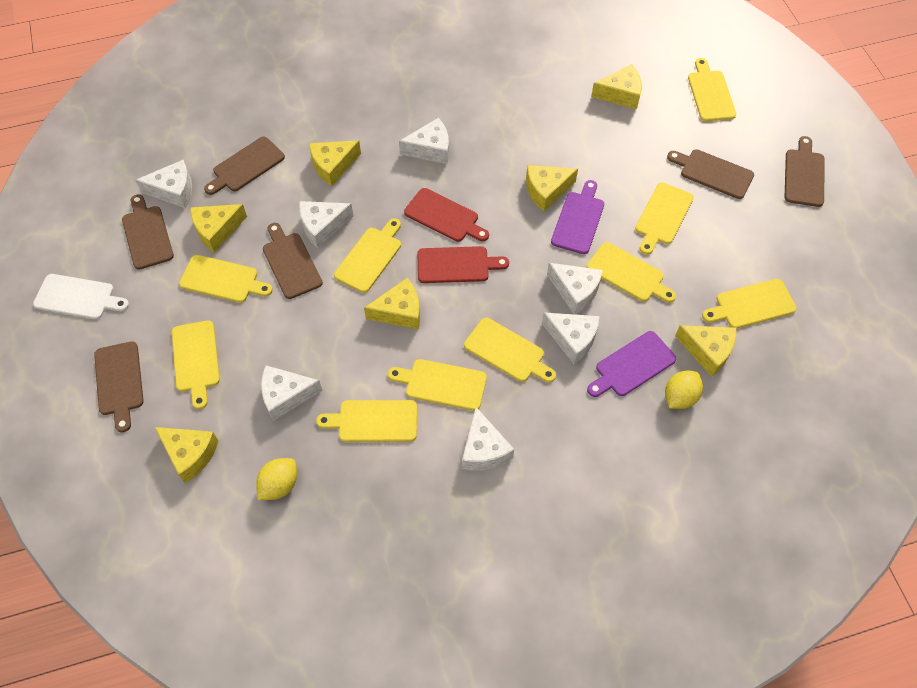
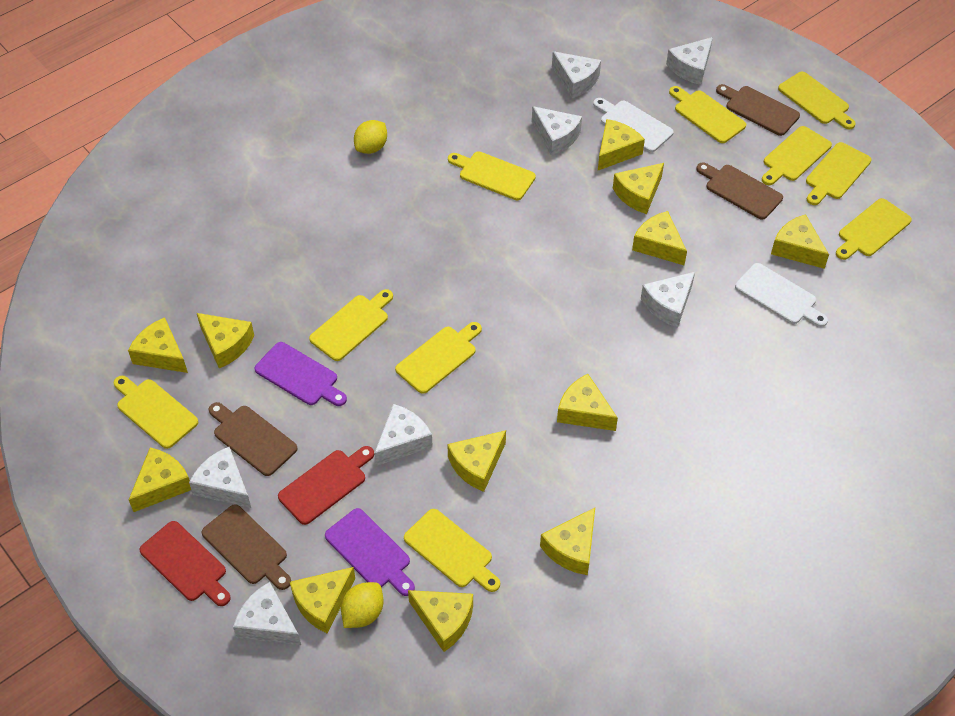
brown cutting board: 6 -> 4
white cutting board: 1 -> 2
yellow cheese: 7 -> 12

